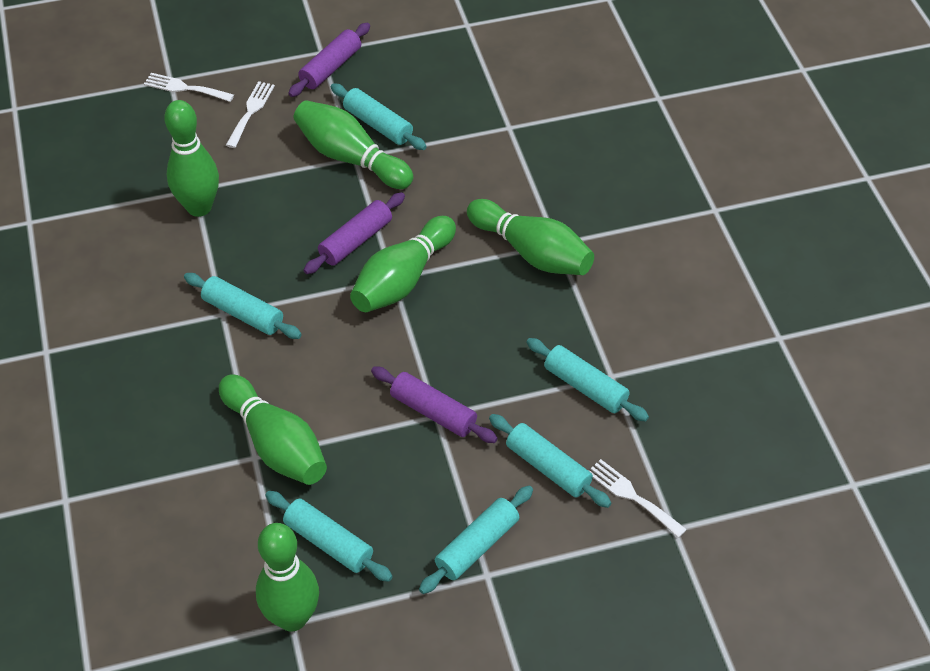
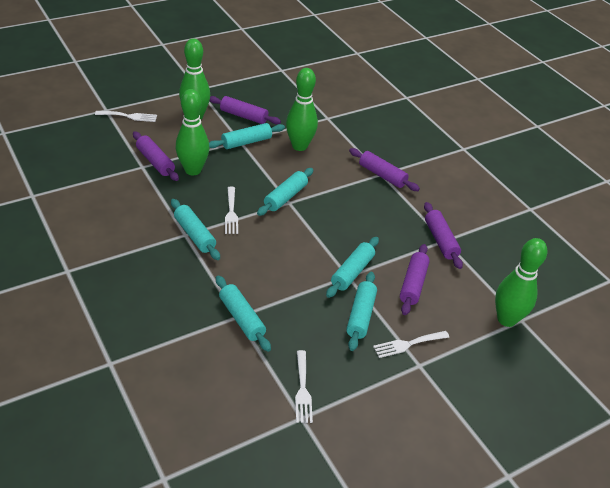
green bowling pin: 6 -> 4
purple rolling pin: 3 -> 5
white fork: 3 -> 4

